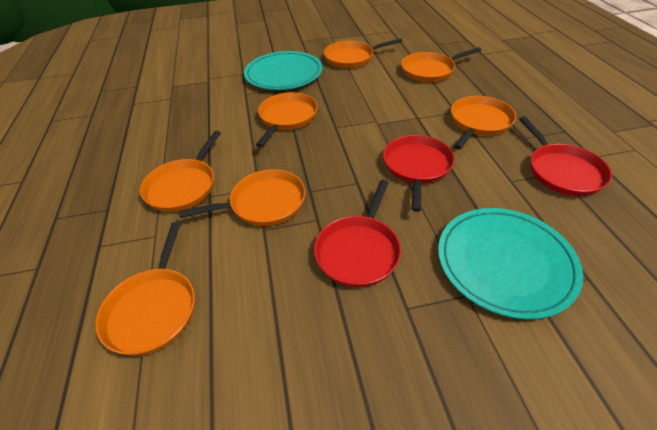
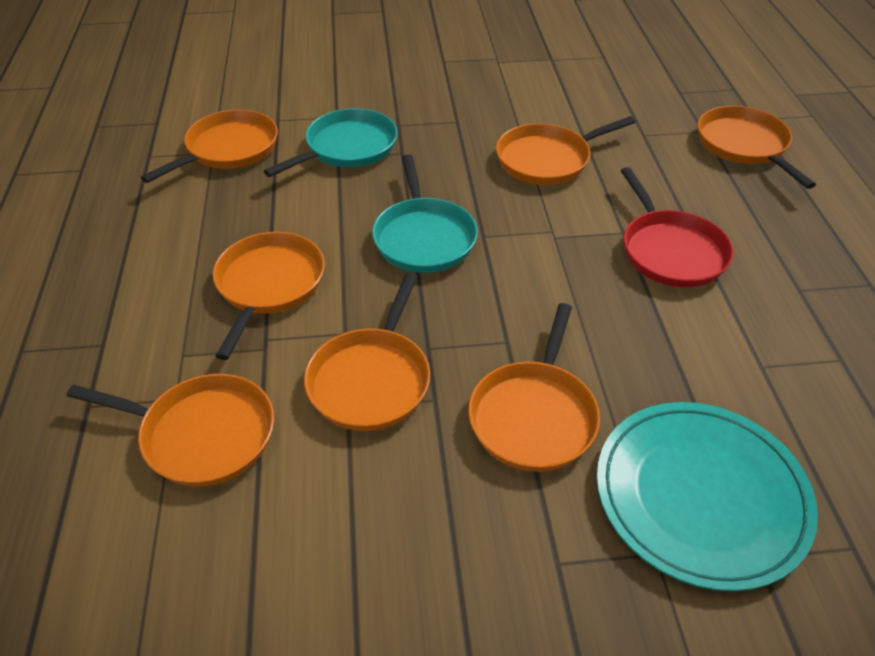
red pan: 3 -> 1
turquoise pan: 0 -> 2
turquoise plate: 2 -> 1

